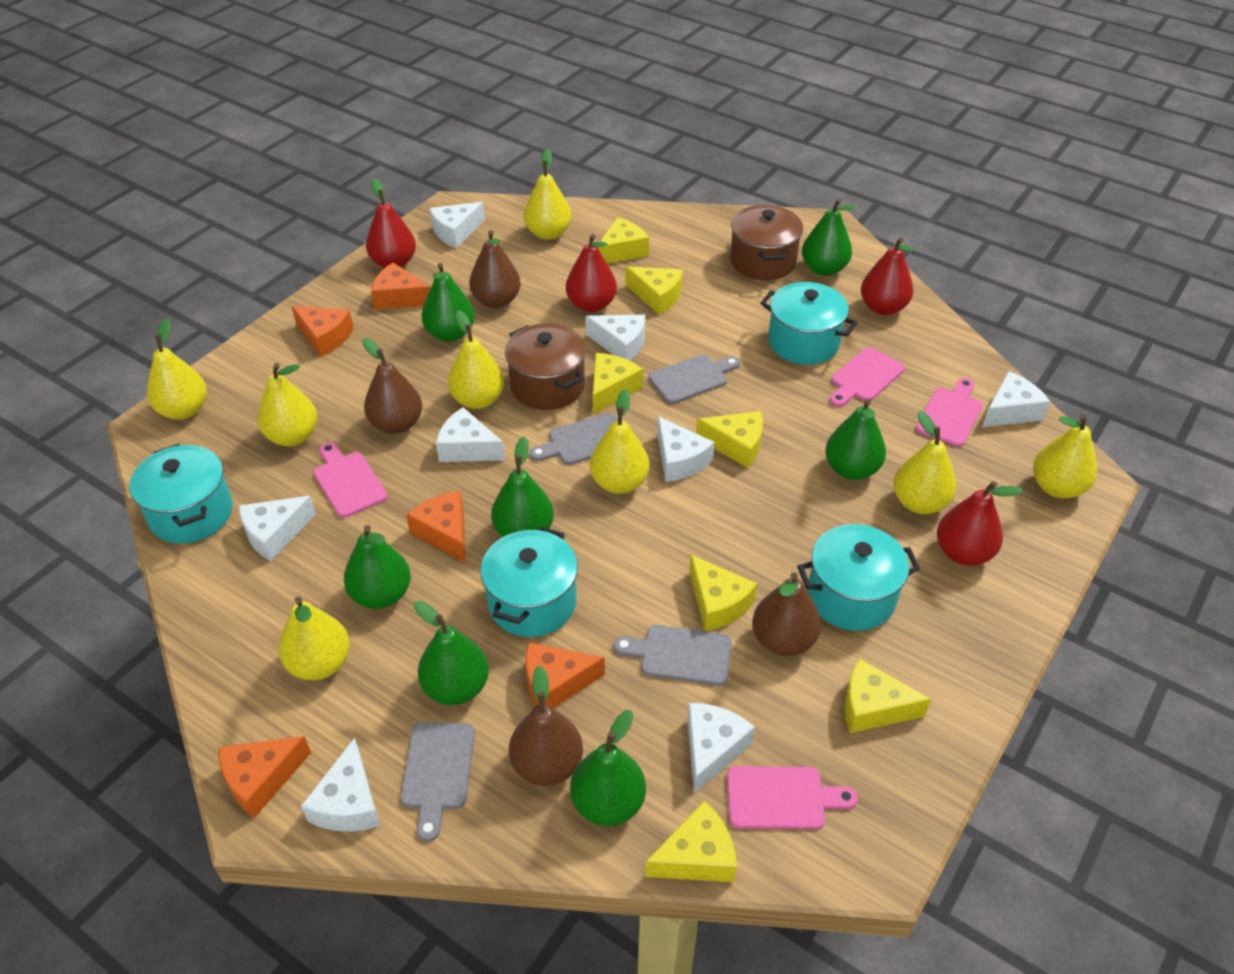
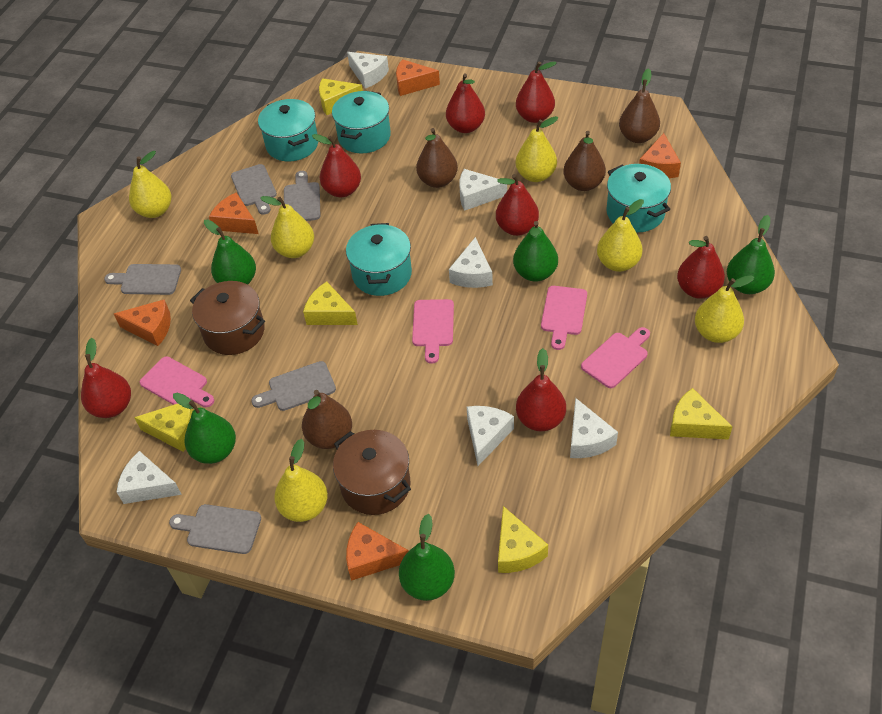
green pear: 7 -> 5
grey cutting board: 4 -> 5
red pear: 4 -> 7
white cheese: 8 -> 6
yellow cheese: 7 -> 5
yellow pear: 8 -> 6

